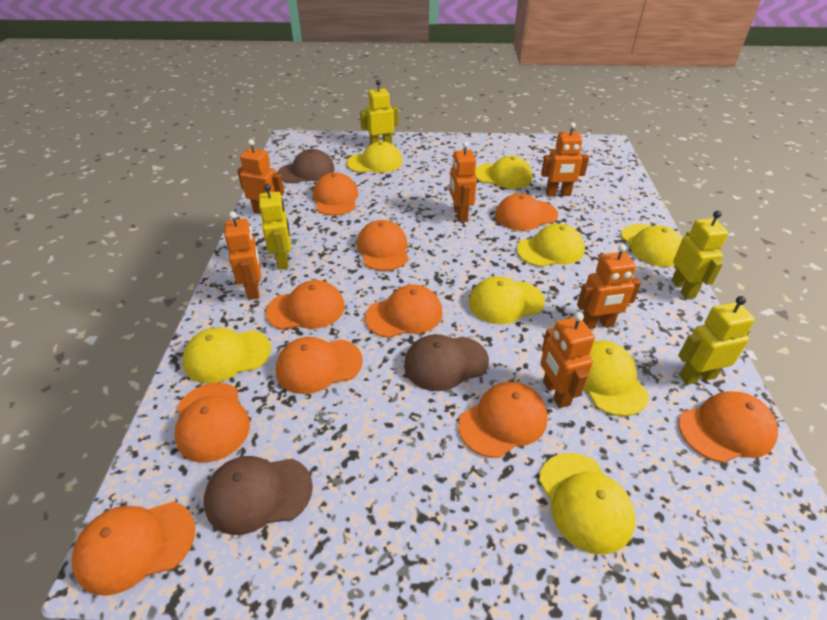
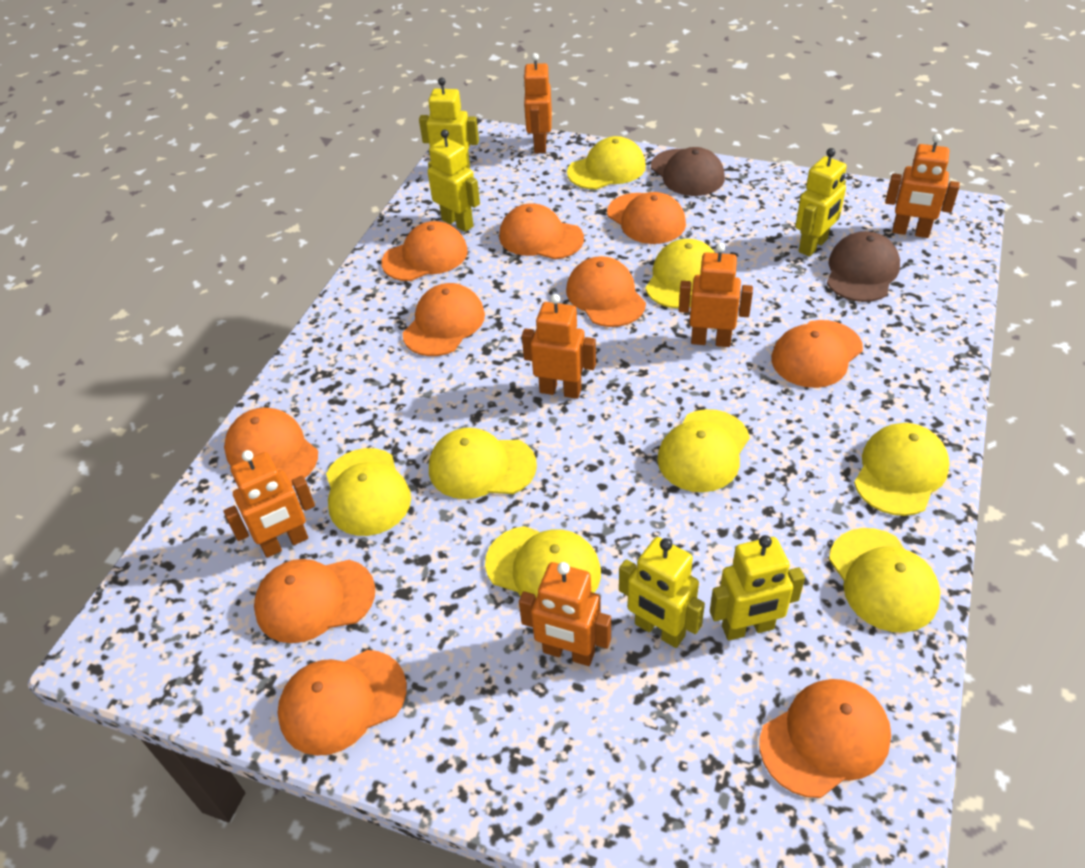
brown cap: 3 -> 2
yellow robot: 4 -> 5

